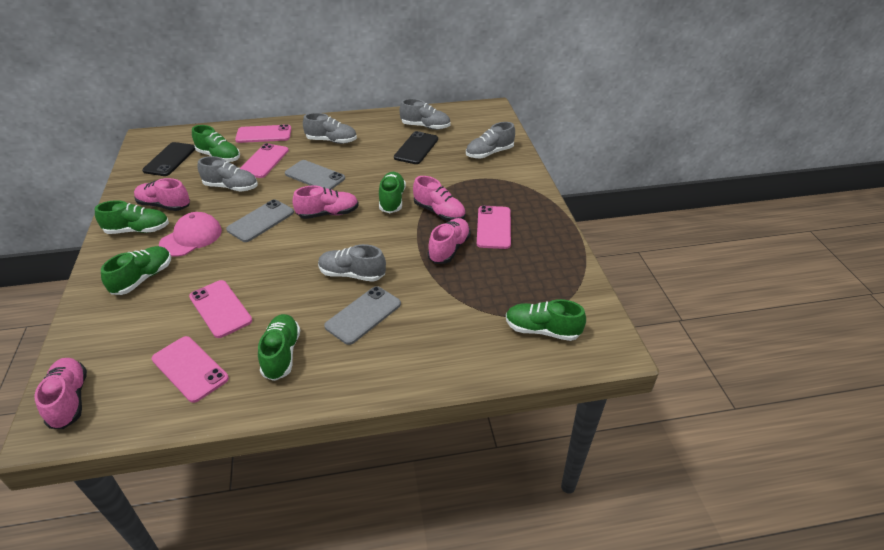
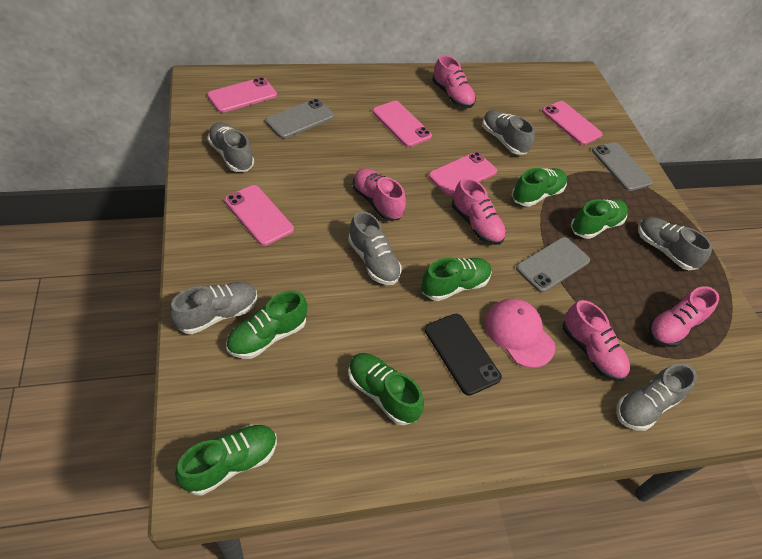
black phone: 2 -> 1
grey shoe: 5 -> 6

